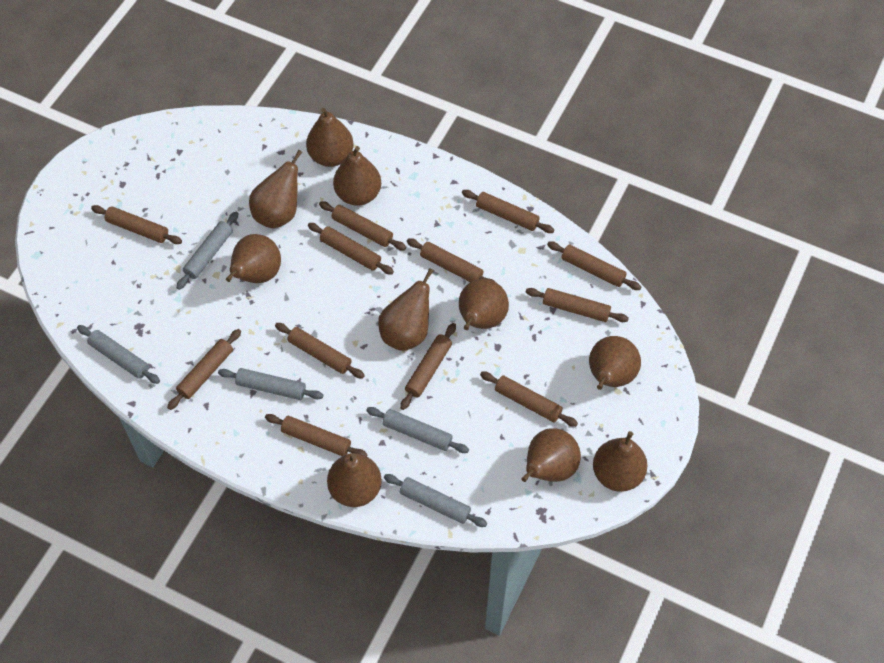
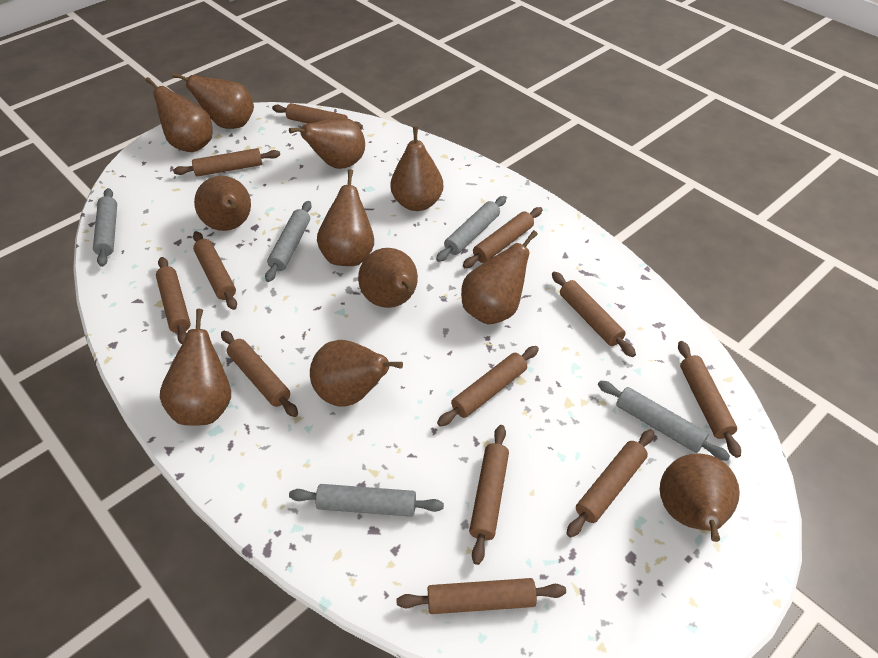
brown pear: 10 -> 11

